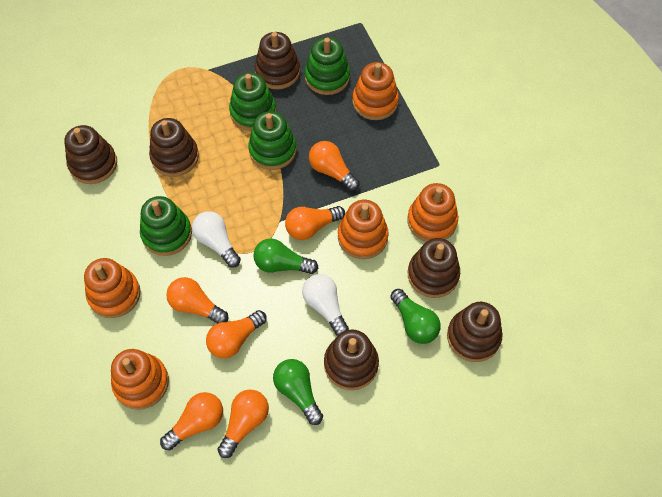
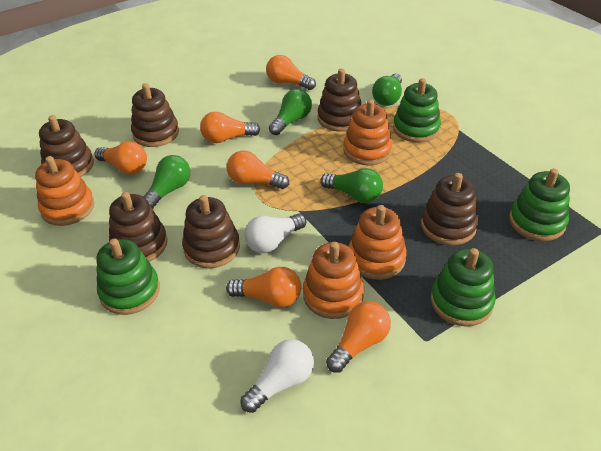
green light bulb: 3 -> 4
orange stacking toy: 5 -> 4

